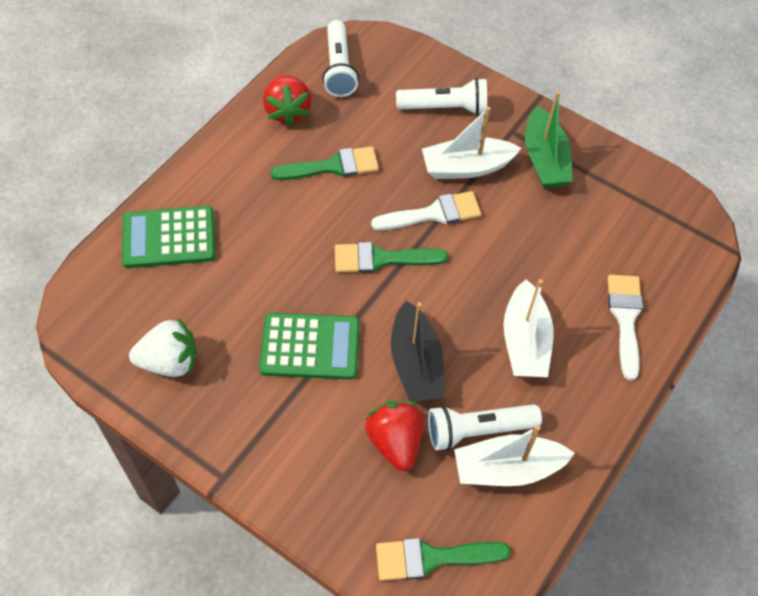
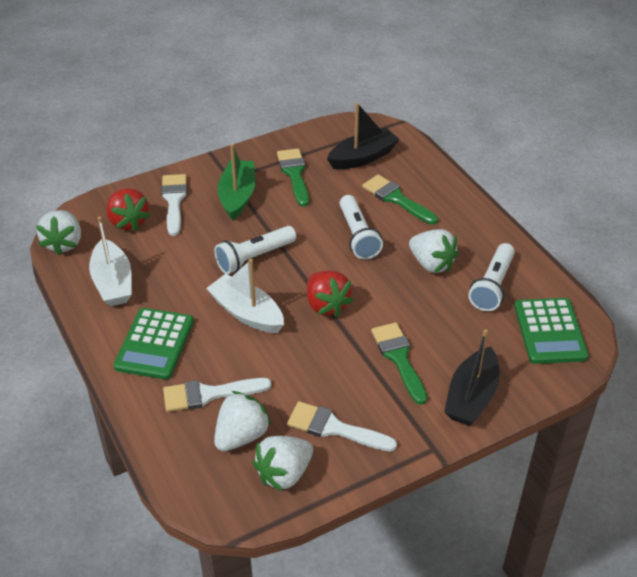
black boat: 1 -> 2
white boat: 3 -> 2
white brush: 2 -> 3
white strawberry: 1 -> 4

